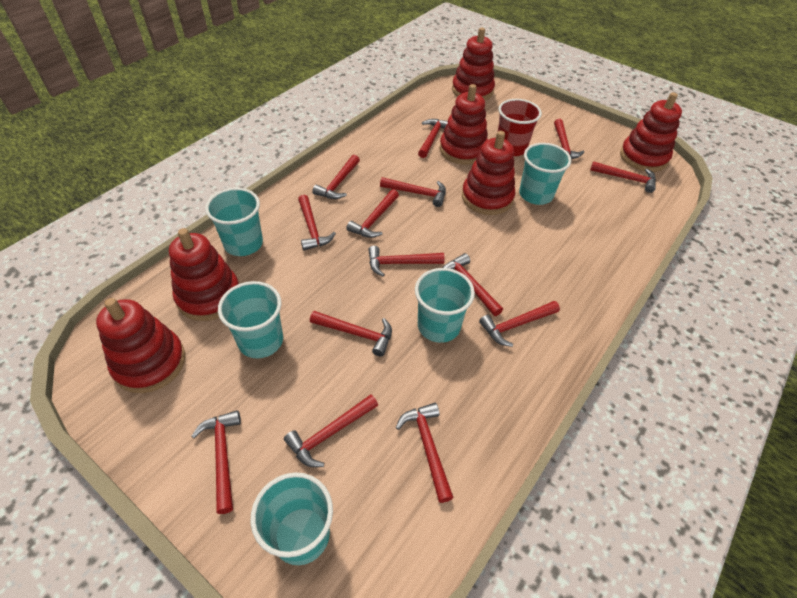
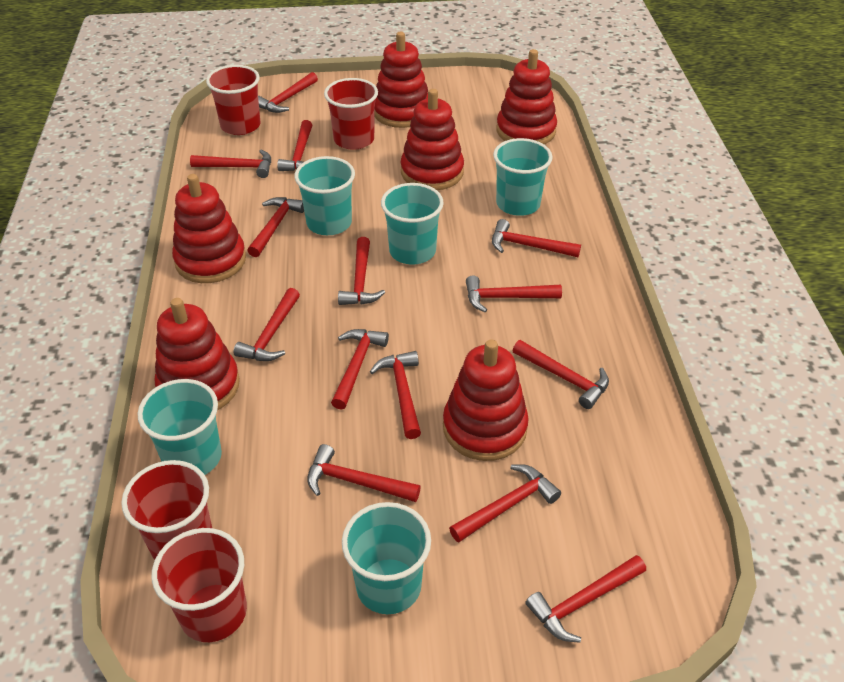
red cup: 1 -> 4

